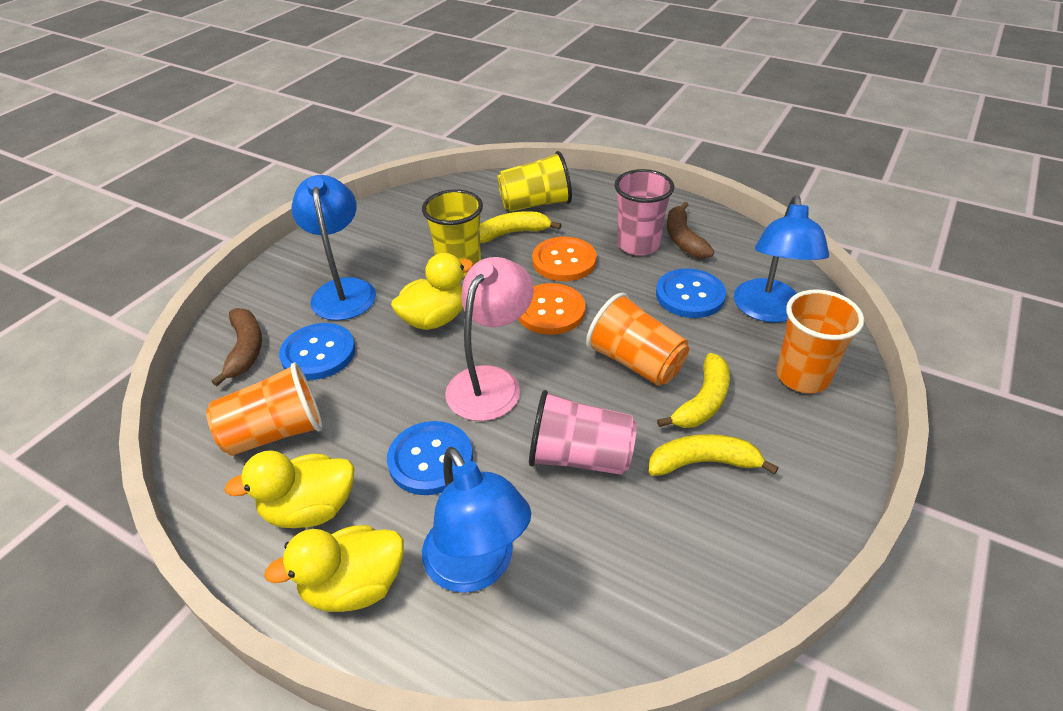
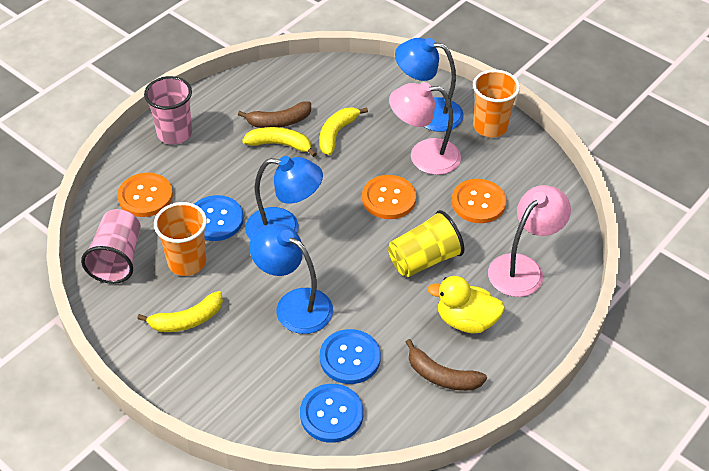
orange button: 2 -> 3
orange cup: 3 -> 2
pink lamp: 1 -> 2
yellow cup: 2 -> 1
yellow duck: 3 -> 1

